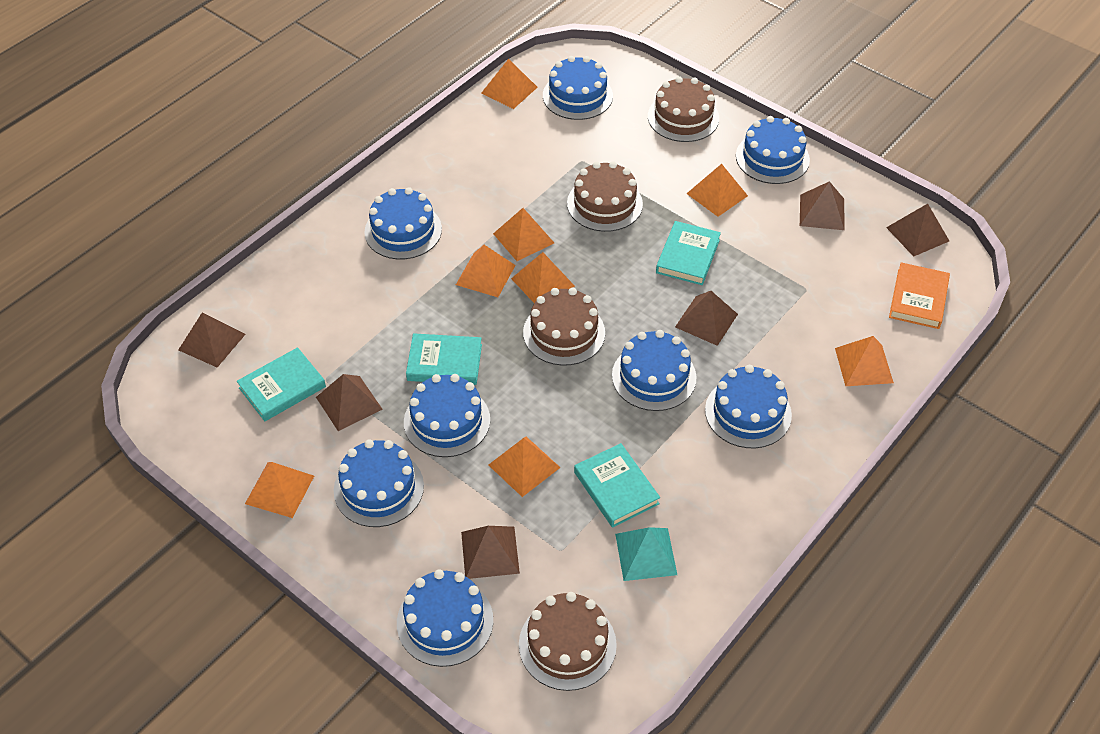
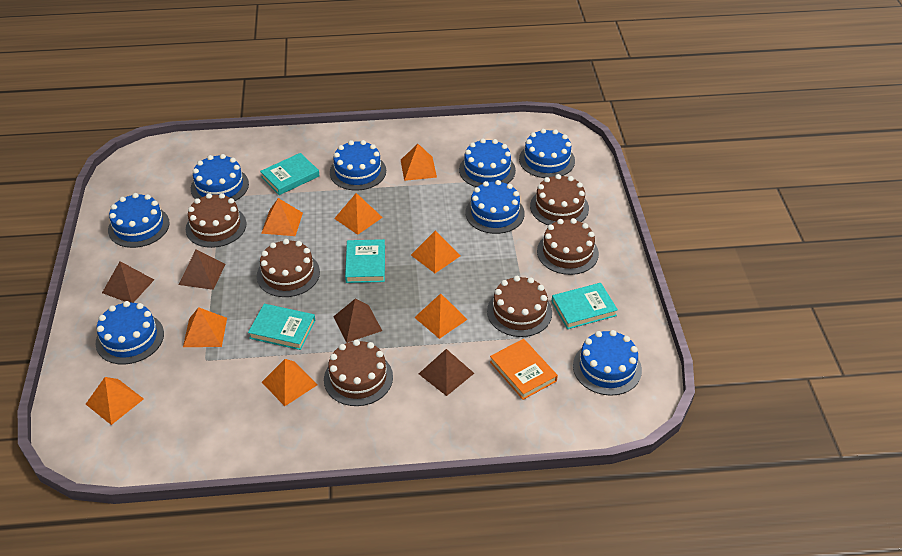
brown cake: 4 -> 6
brown pyramid: 6 -> 4
turquoise pyramid: 1 -> 0

